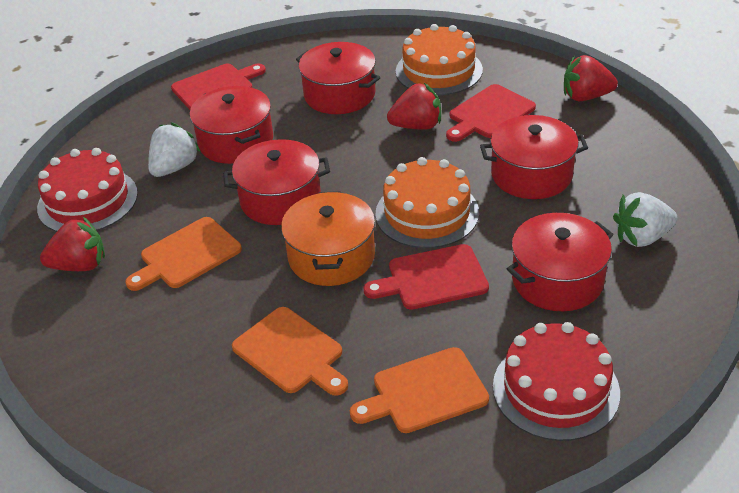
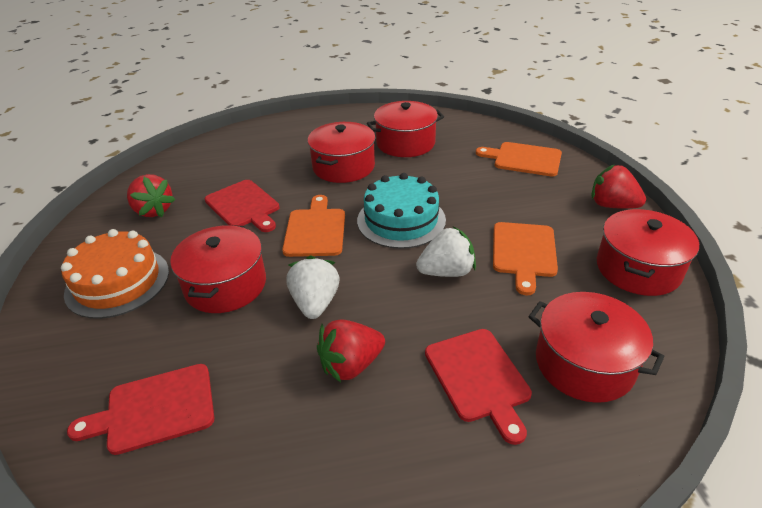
orange cake: 2 -> 1
orange pot: 1 -> 0
red cake: 2 -> 0
turquoise cake: 0 -> 1

